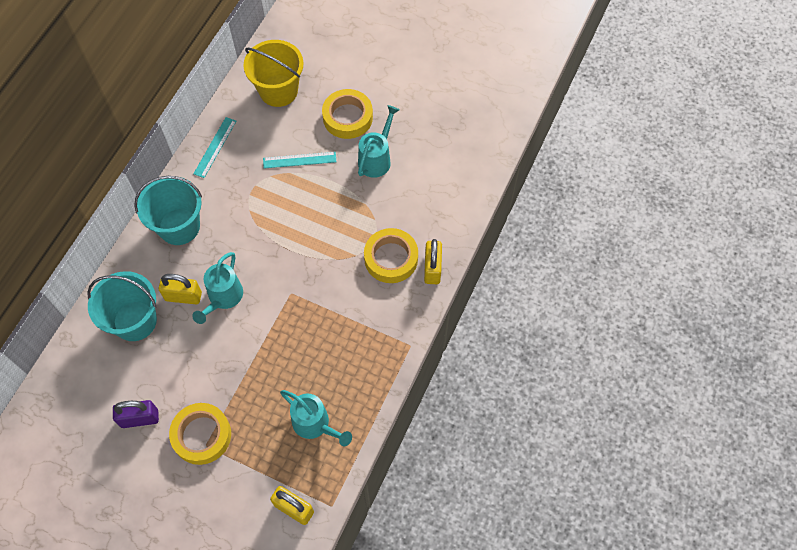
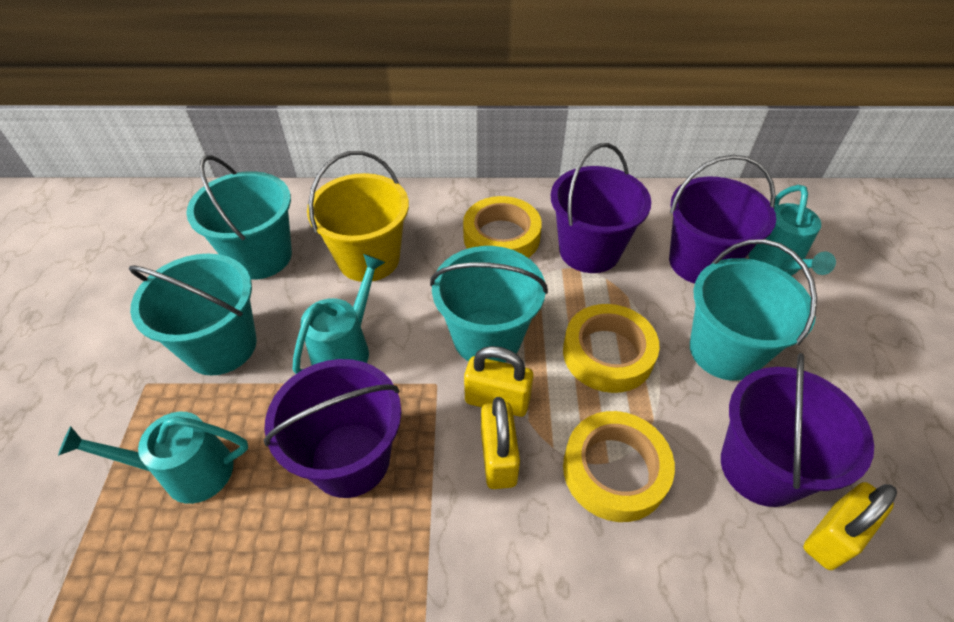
purple bucket: 0 -> 4
purple padlock: 1 -> 0
turquoise bucket: 2 -> 4
turquoise ruler: 2 -> 0

